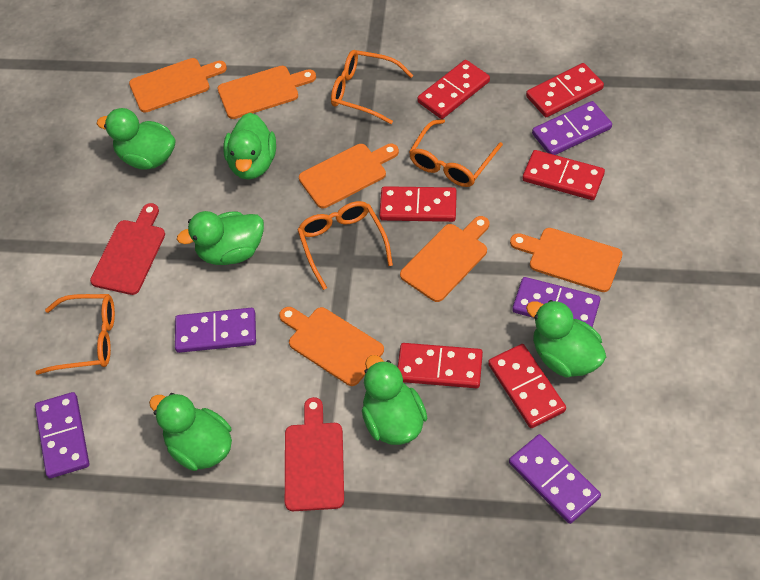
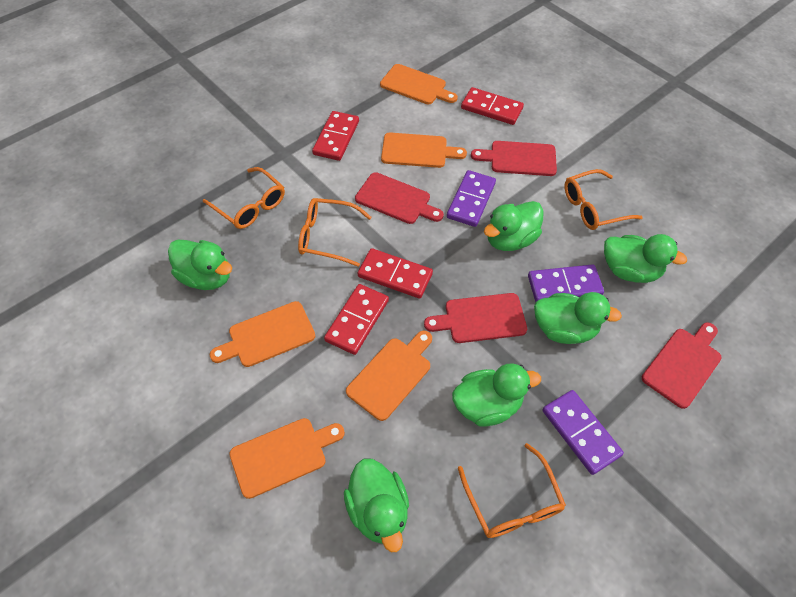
orange cutting board: 6 -> 5
purple domino: 5 -> 3
red cutting board: 2 -> 4
red domino: 6 -> 4

